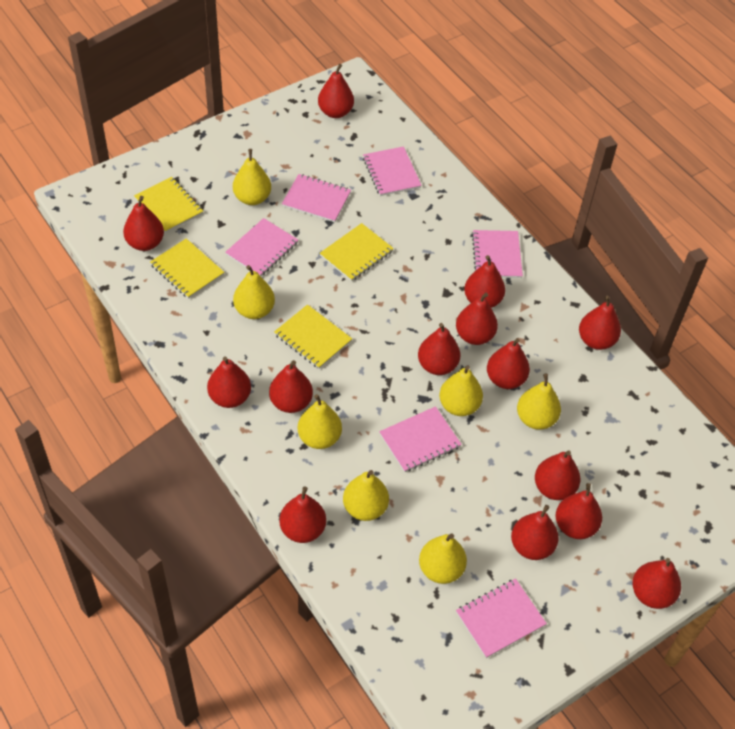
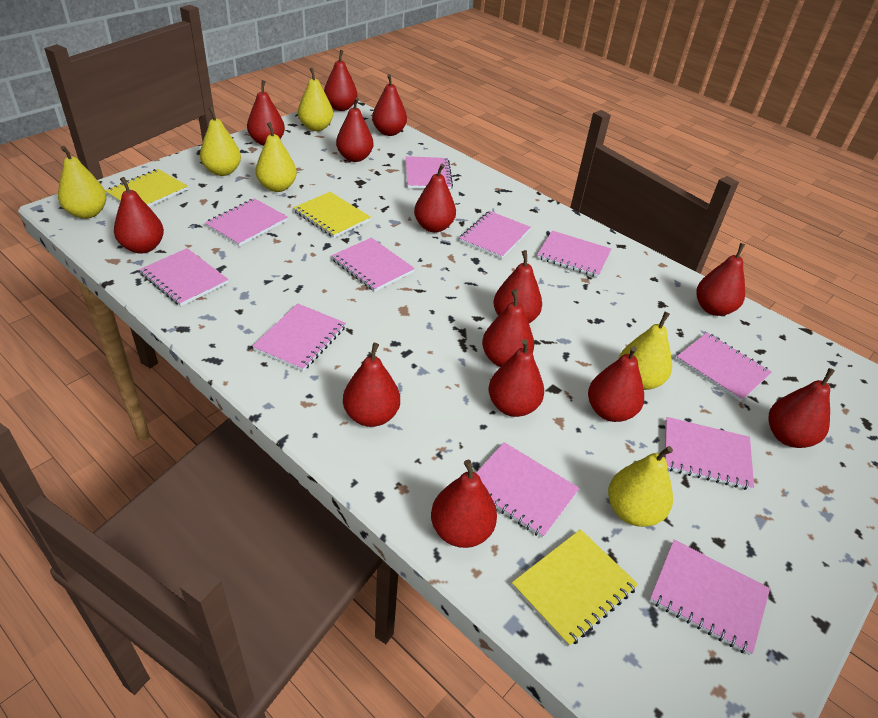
pink notebook: 6 -> 11
yellow notebook: 4 -> 3
yellow pear: 7 -> 6

